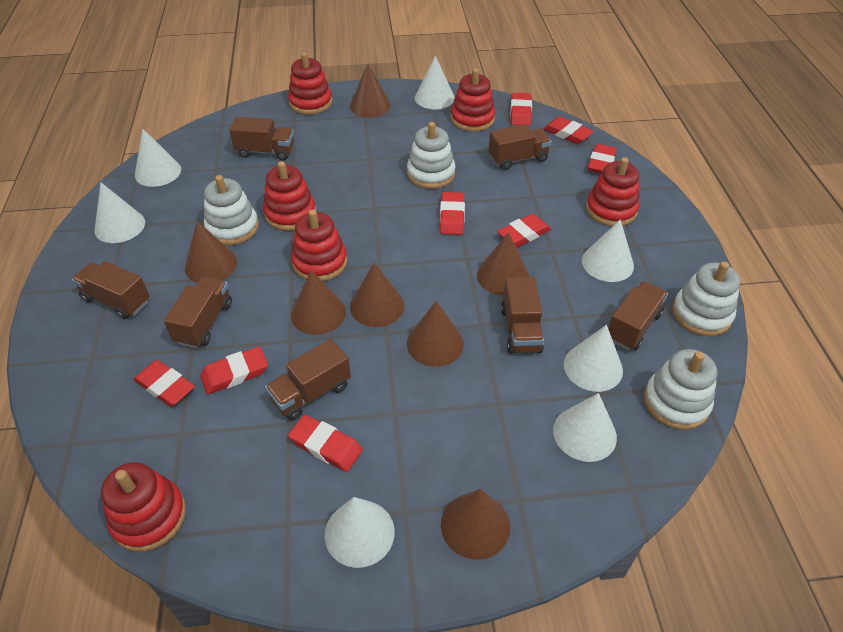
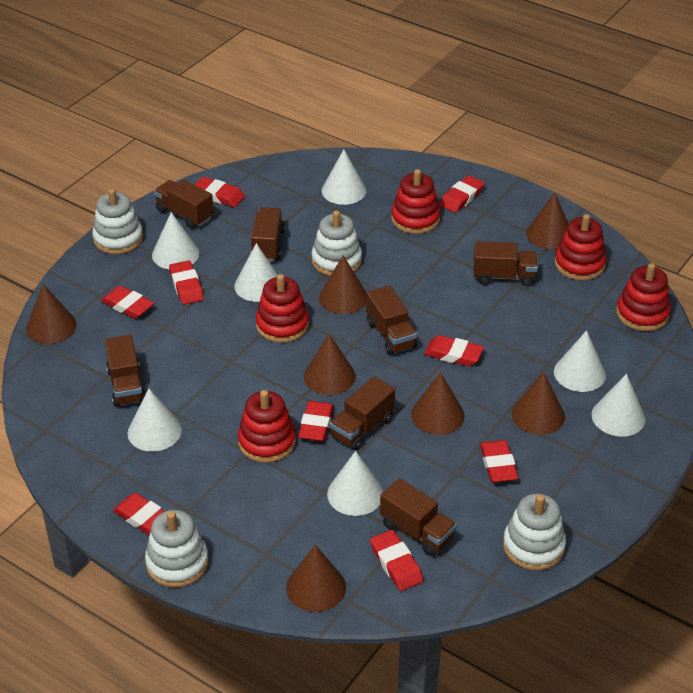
red eraser: 8 -> 9
red stacking toy: 6 -> 5

